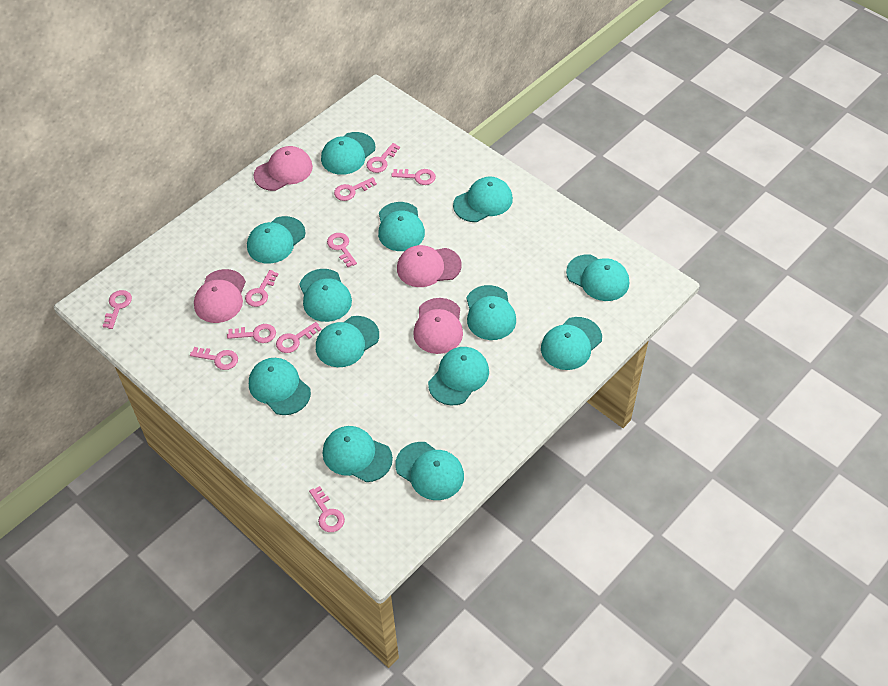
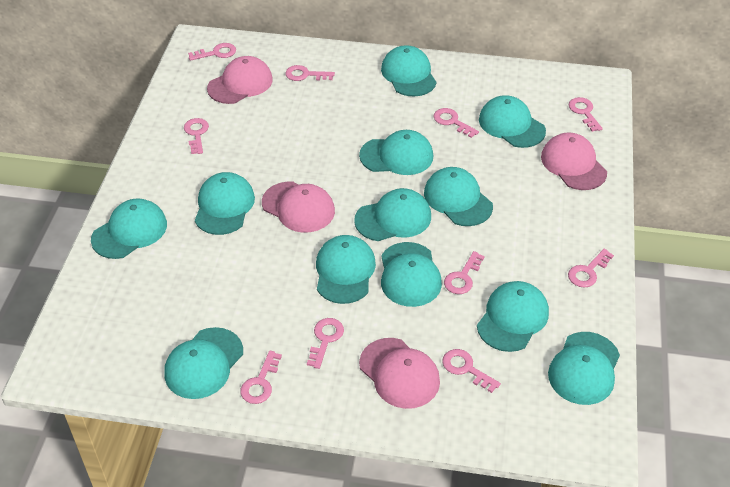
turquoise cap: 13 -> 12

